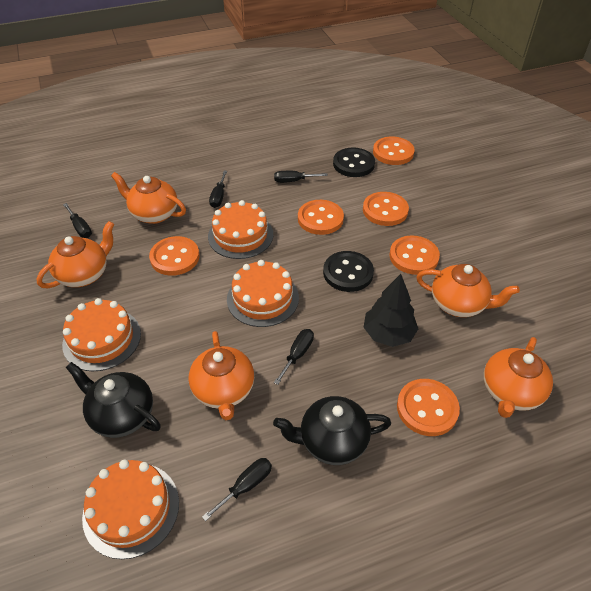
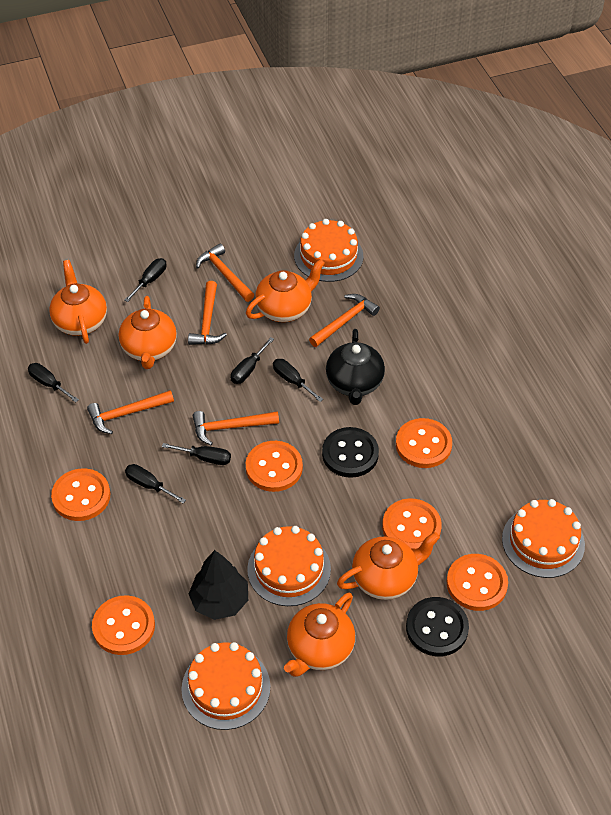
black screwdriver: 5 -> 6
black teapot: 2 -> 1
orange hammer: 0 -> 5

